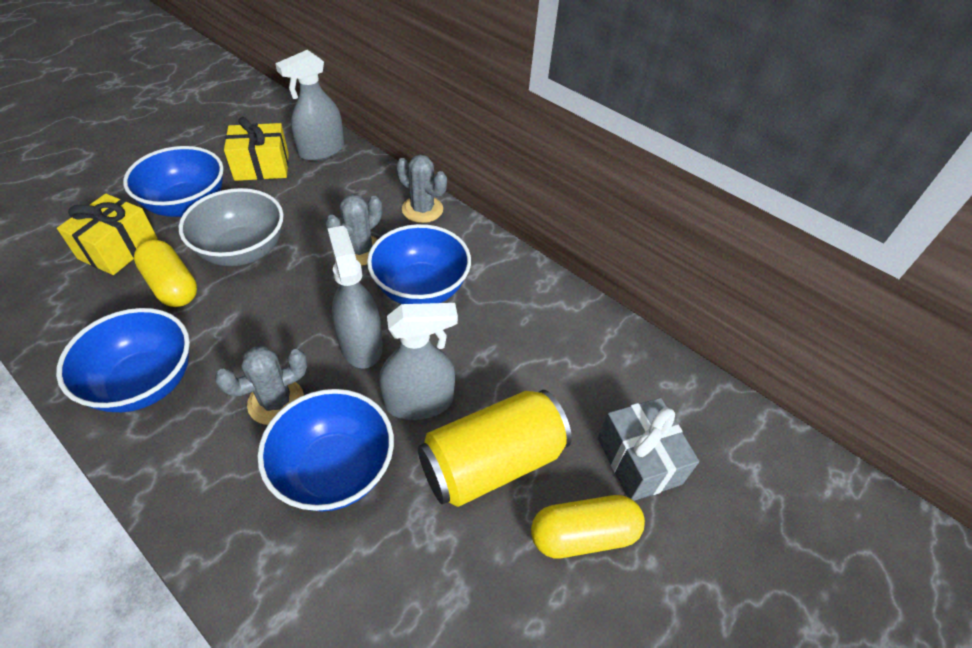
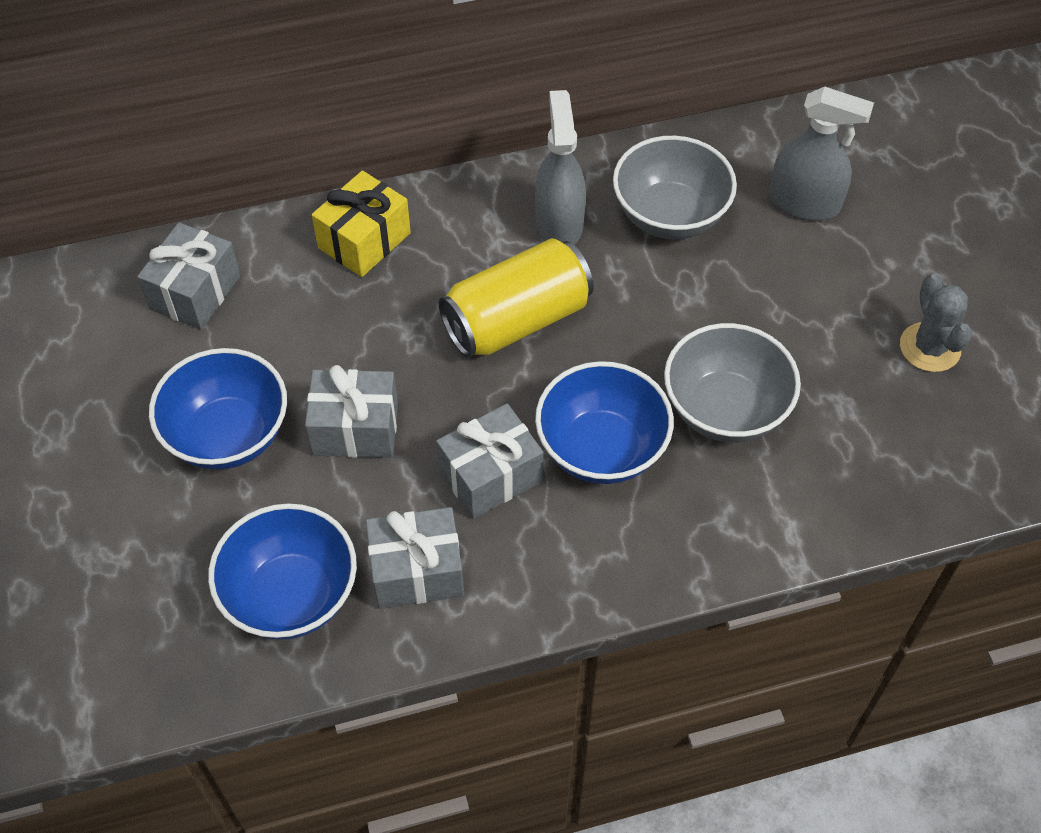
blue bowl: 4 -> 3
grey bowl: 1 -> 2
grey cactus: 3 -> 1
grey gift: 1 -> 4
grey spray bottle: 3 -> 2
yellow capsule: 2 -> 0
yellow gift: 2 -> 1

